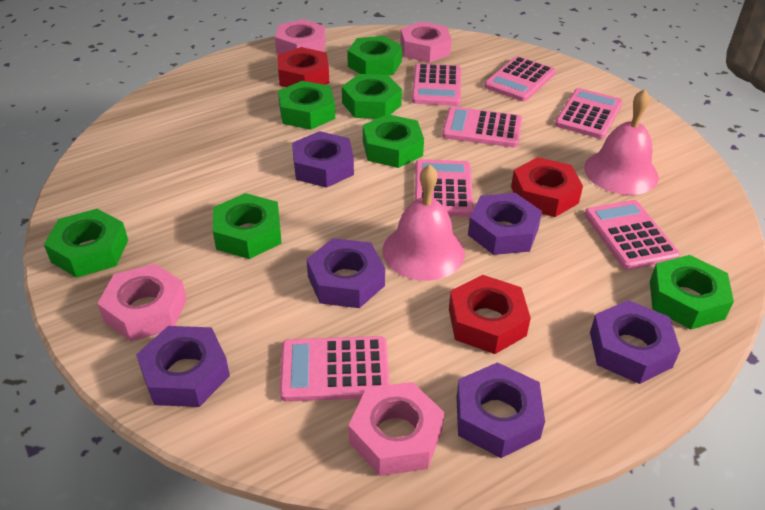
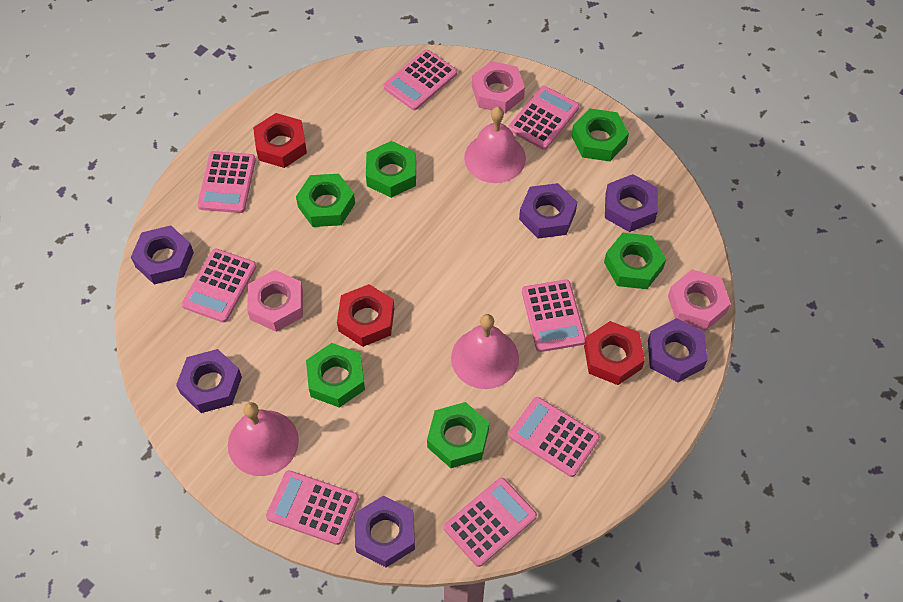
green nut: 7 -> 6
pink bell: 2 -> 3
pink calculator: 7 -> 8
pink nut: 4 -> 3

